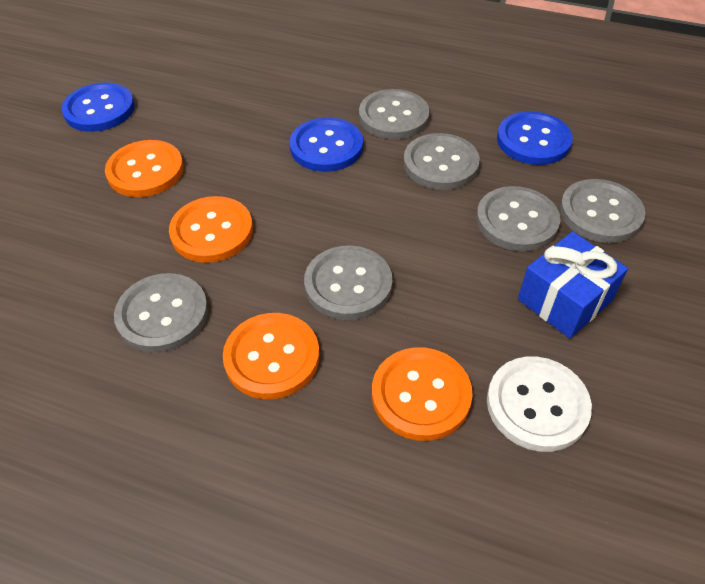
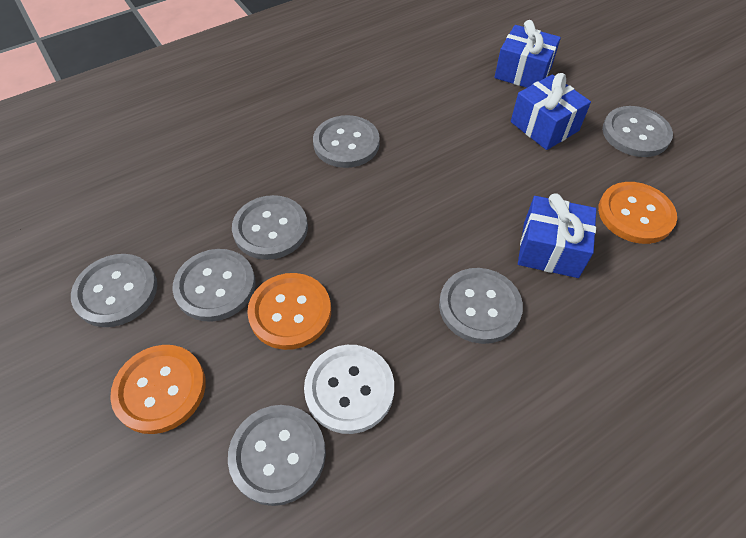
blue button: 3 -> 0
blue gift: 1 -> 3
grey button: 6 -> 7
orange button: 4 -> 3

